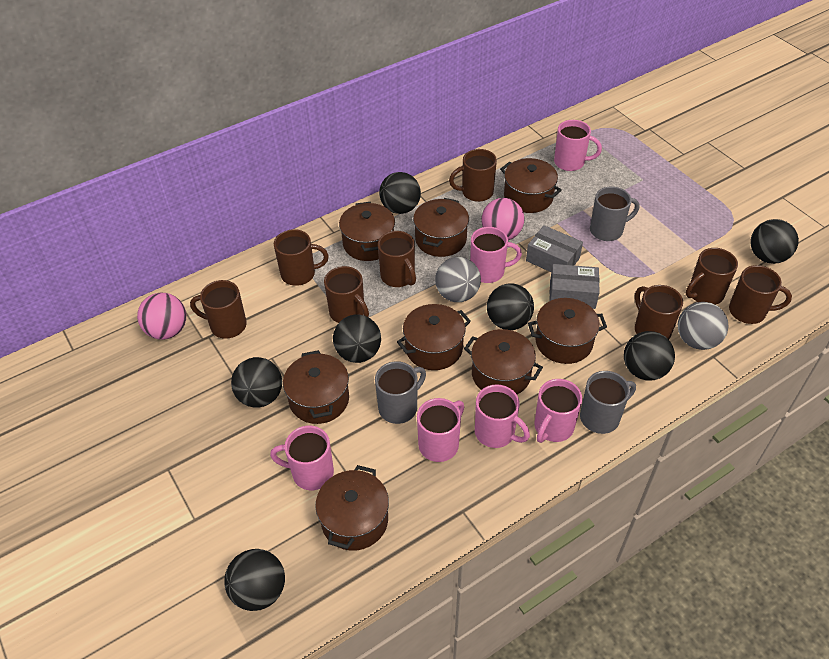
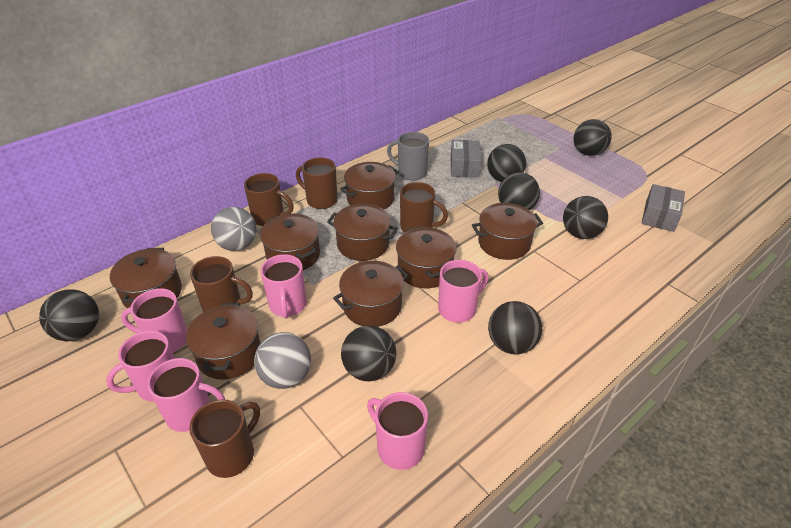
brown mug: 8 -> 5
grey mug: 3 -> 1
pink ball: 2 -> 0

